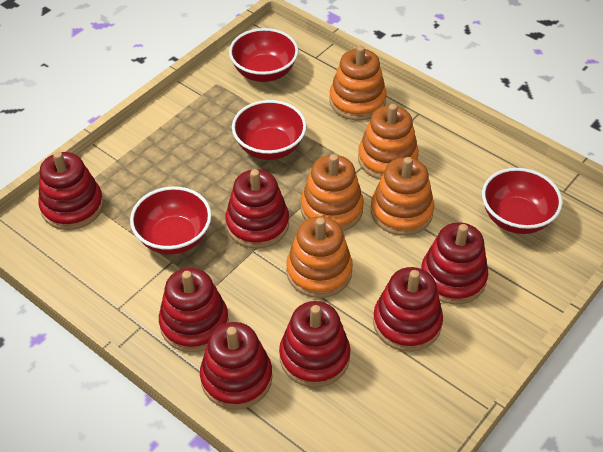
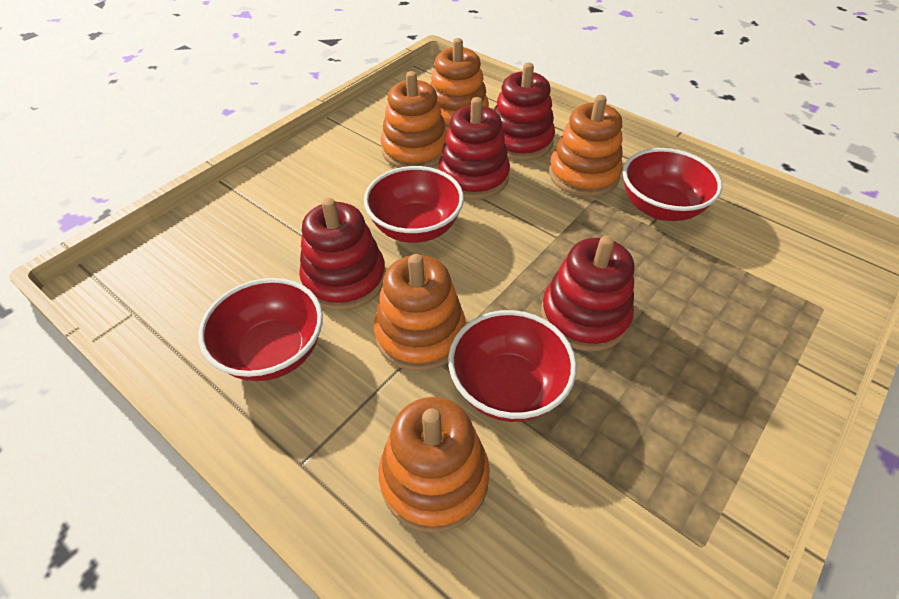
red stacking toy: 7 -> 4

